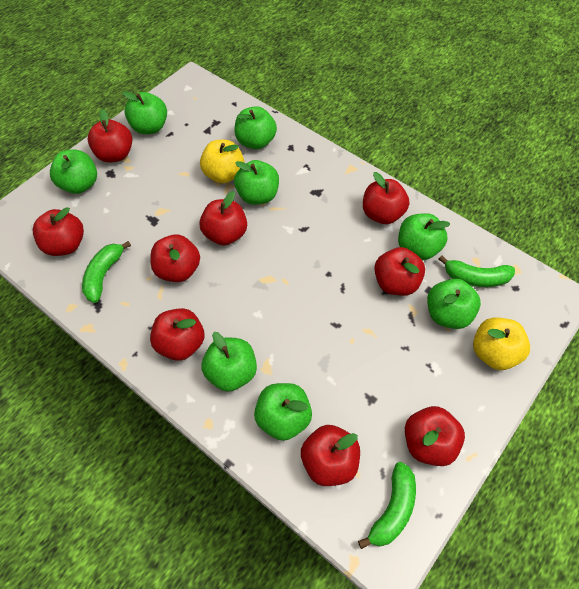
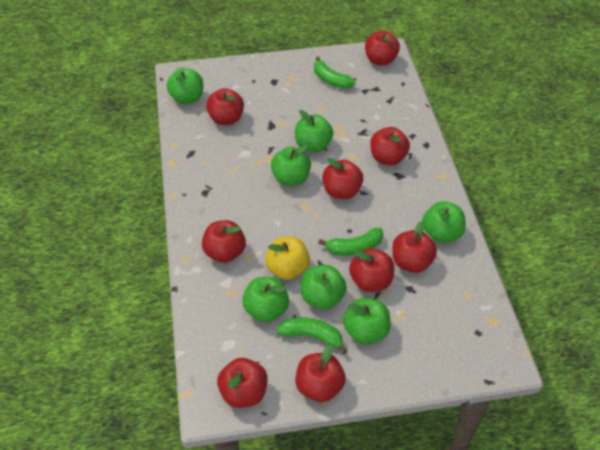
green apple: 8 -> 7
yellow apple: 2 -> 1

